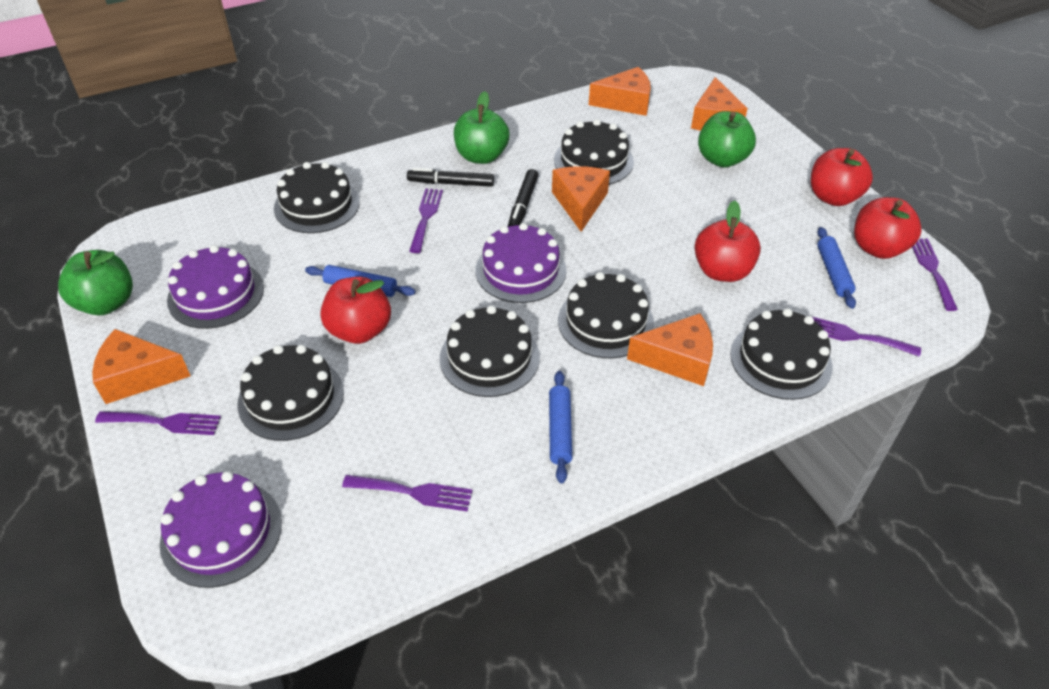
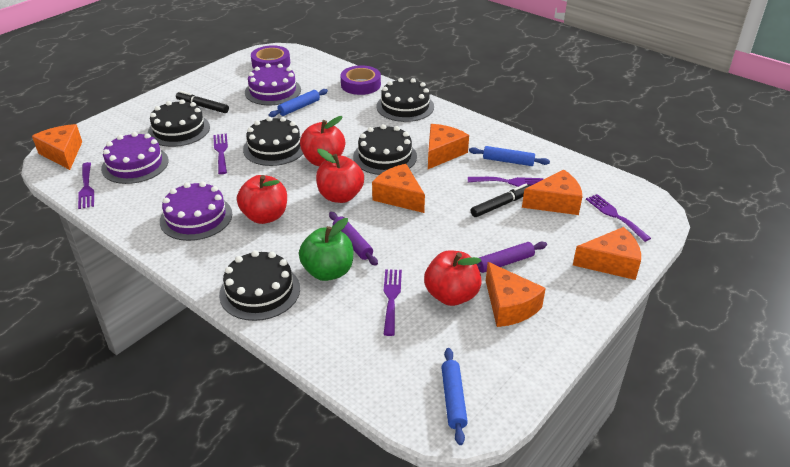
black cake: 6 -> 5
green apple: 3 -> 1
orange cheese: 5 -> 6
purple rolling pin: 0 -> 2
purple tape: 0 -> 2

